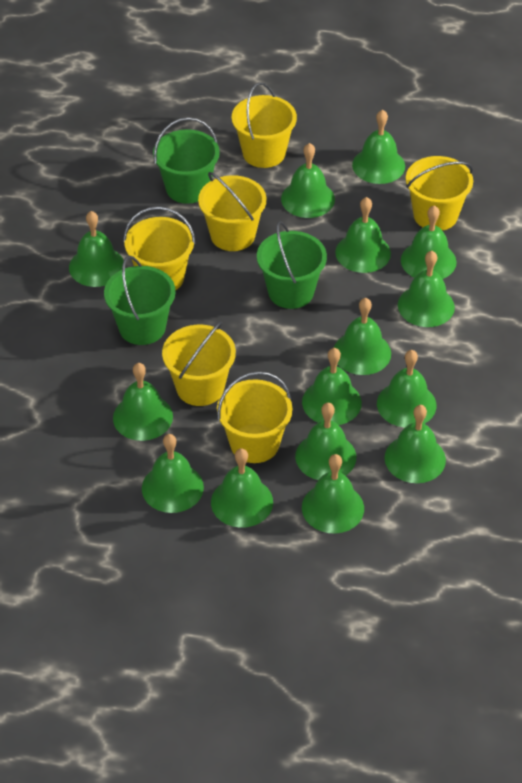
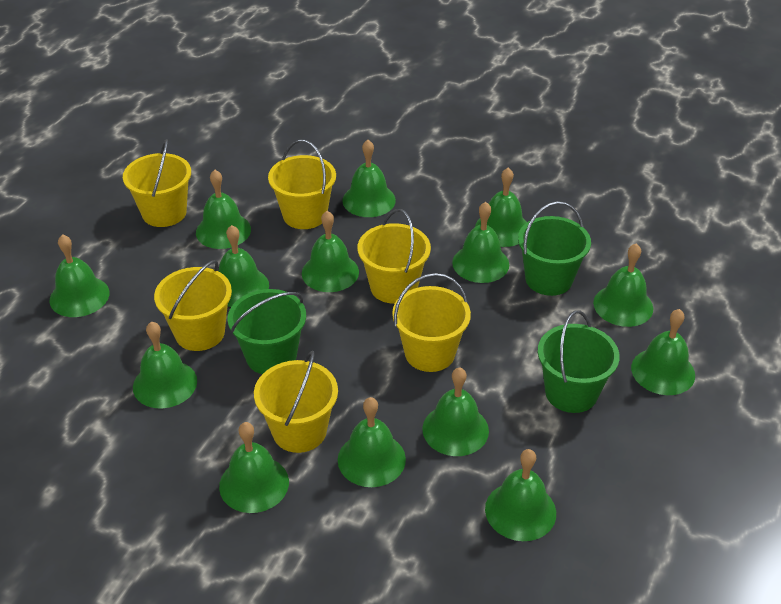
green bell: 15 -> 14

